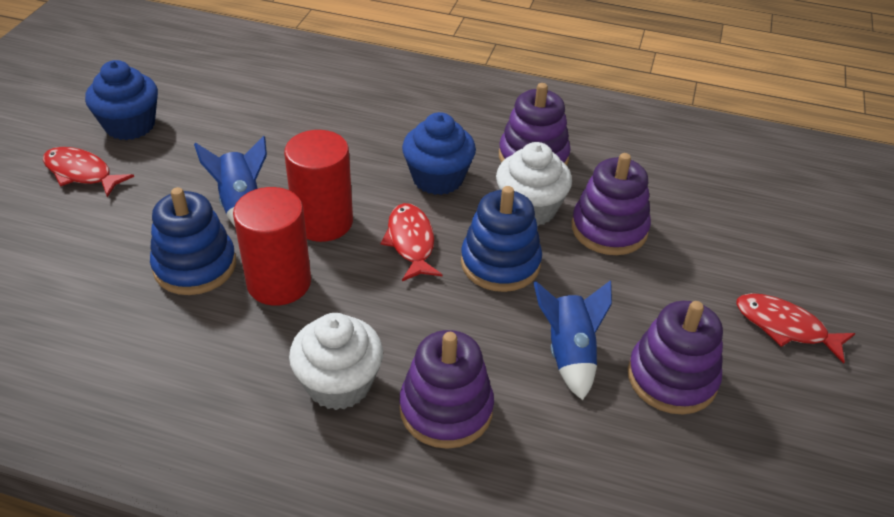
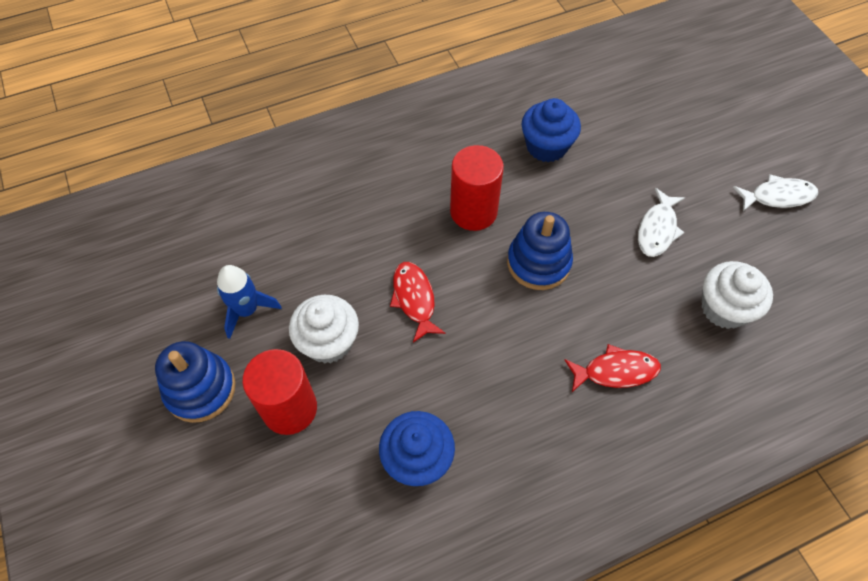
blue rocket: 2 -> 1
purple stacking toy: 4 -> 0
red fish: 3 -> 2
white fish: 0 -> 2

